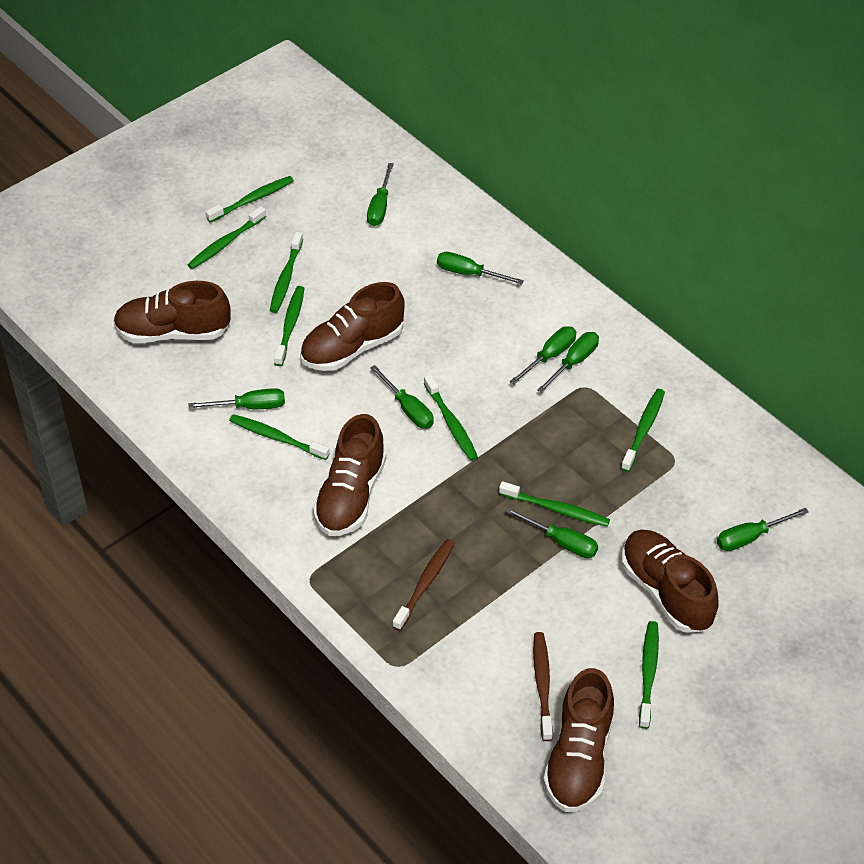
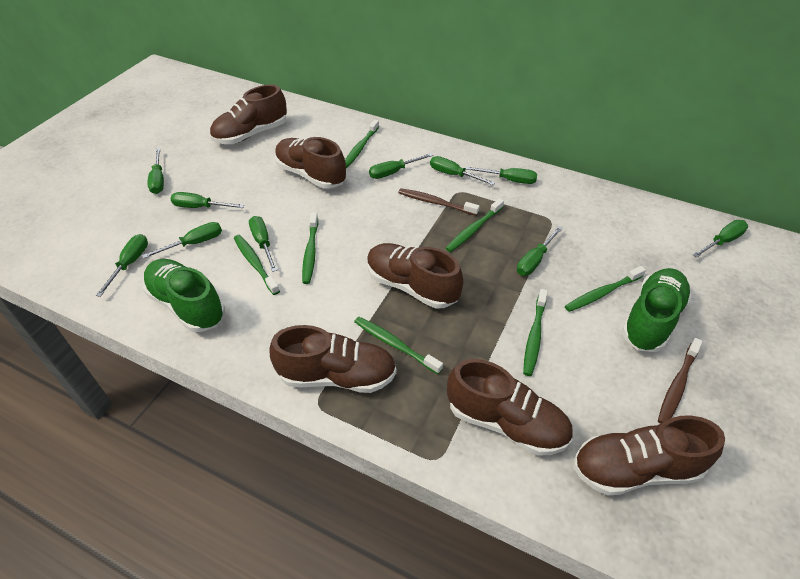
brown shoe: 5 -> 6
green screwdriver: 8 -> 10
green shoe: 0 -> 2
green toothbrush: 9 -> 7

